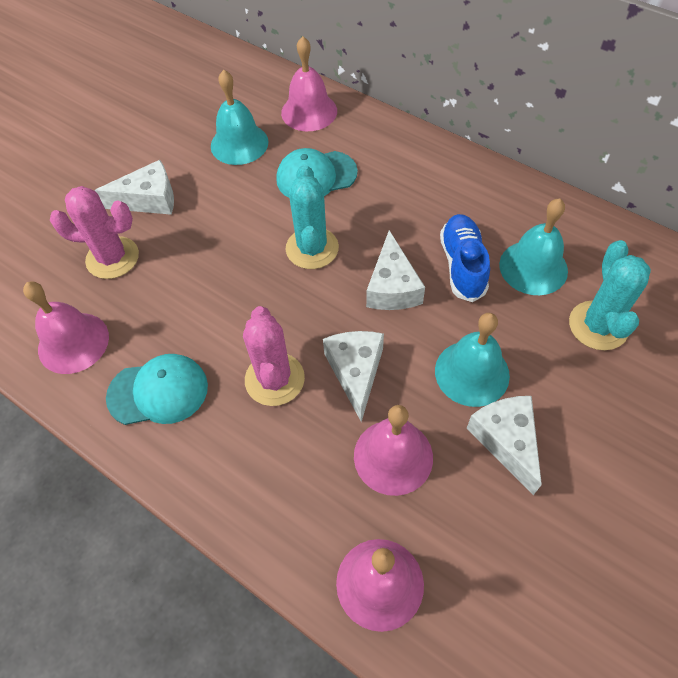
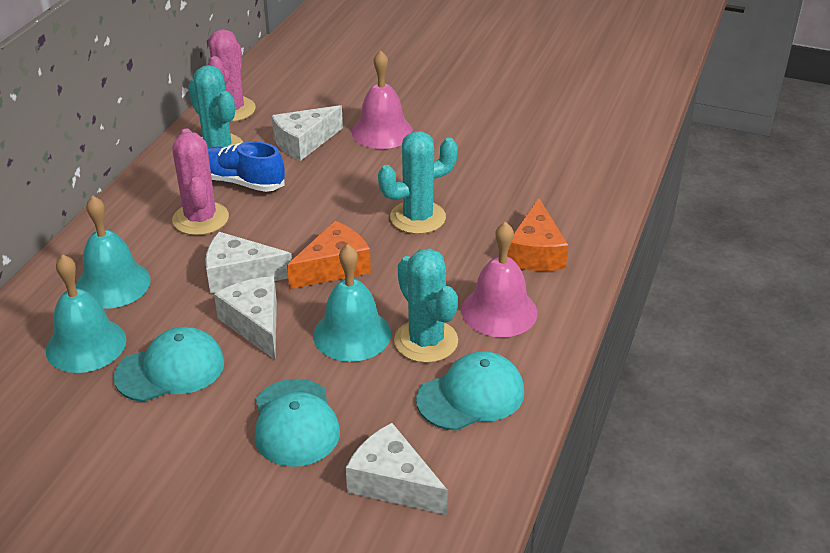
orange cheese: 0 -> 2
pink bell: 4 -> 2
turquoise cactus: 2 -> 3
turquoise cap: 2 -> 3

